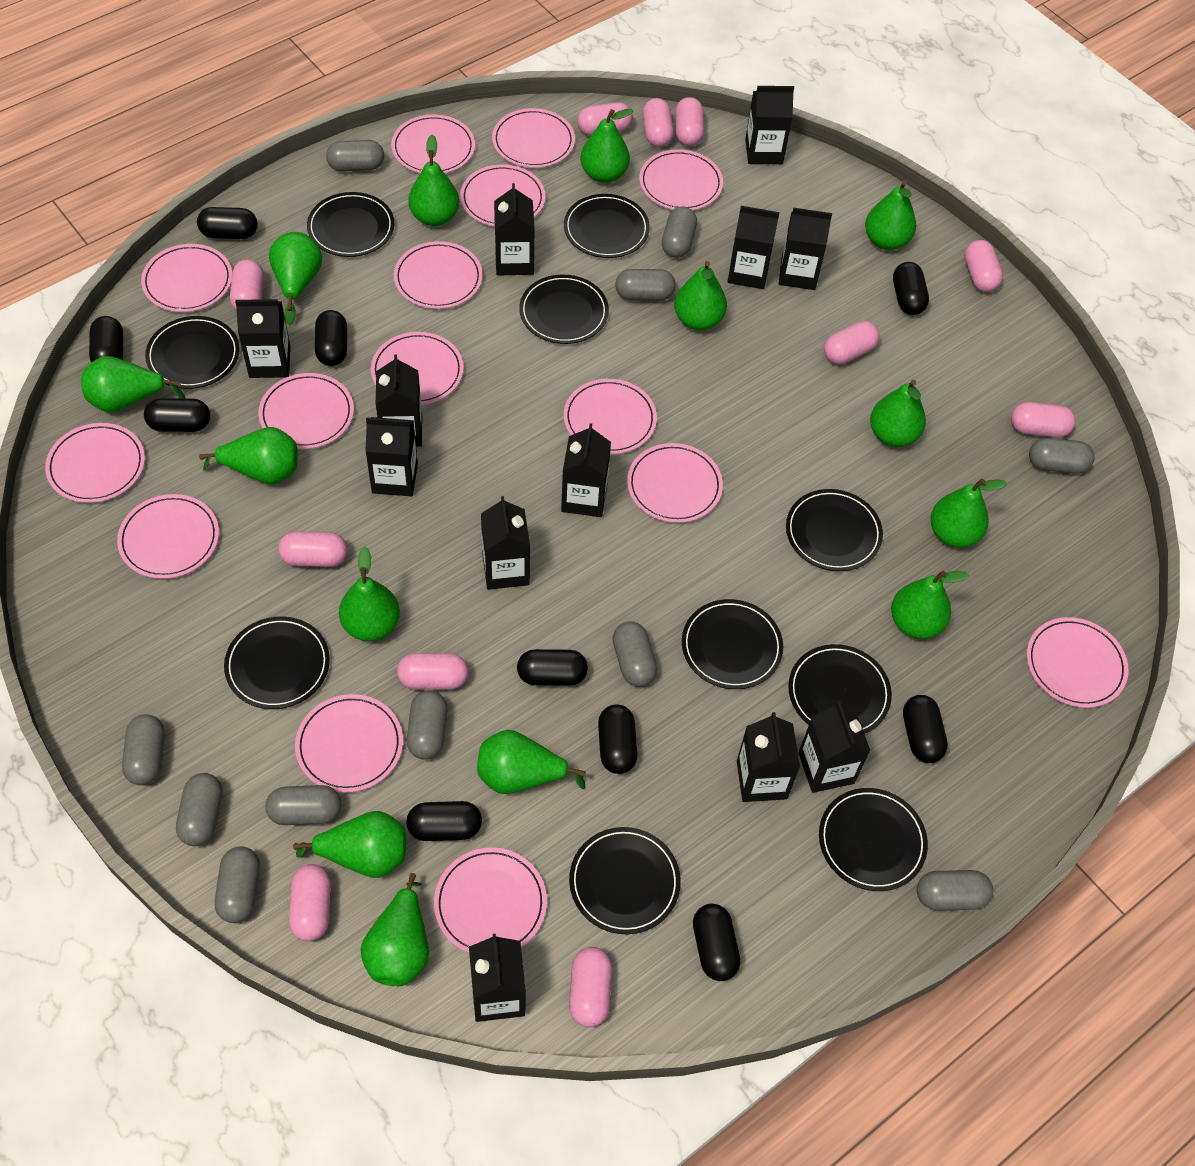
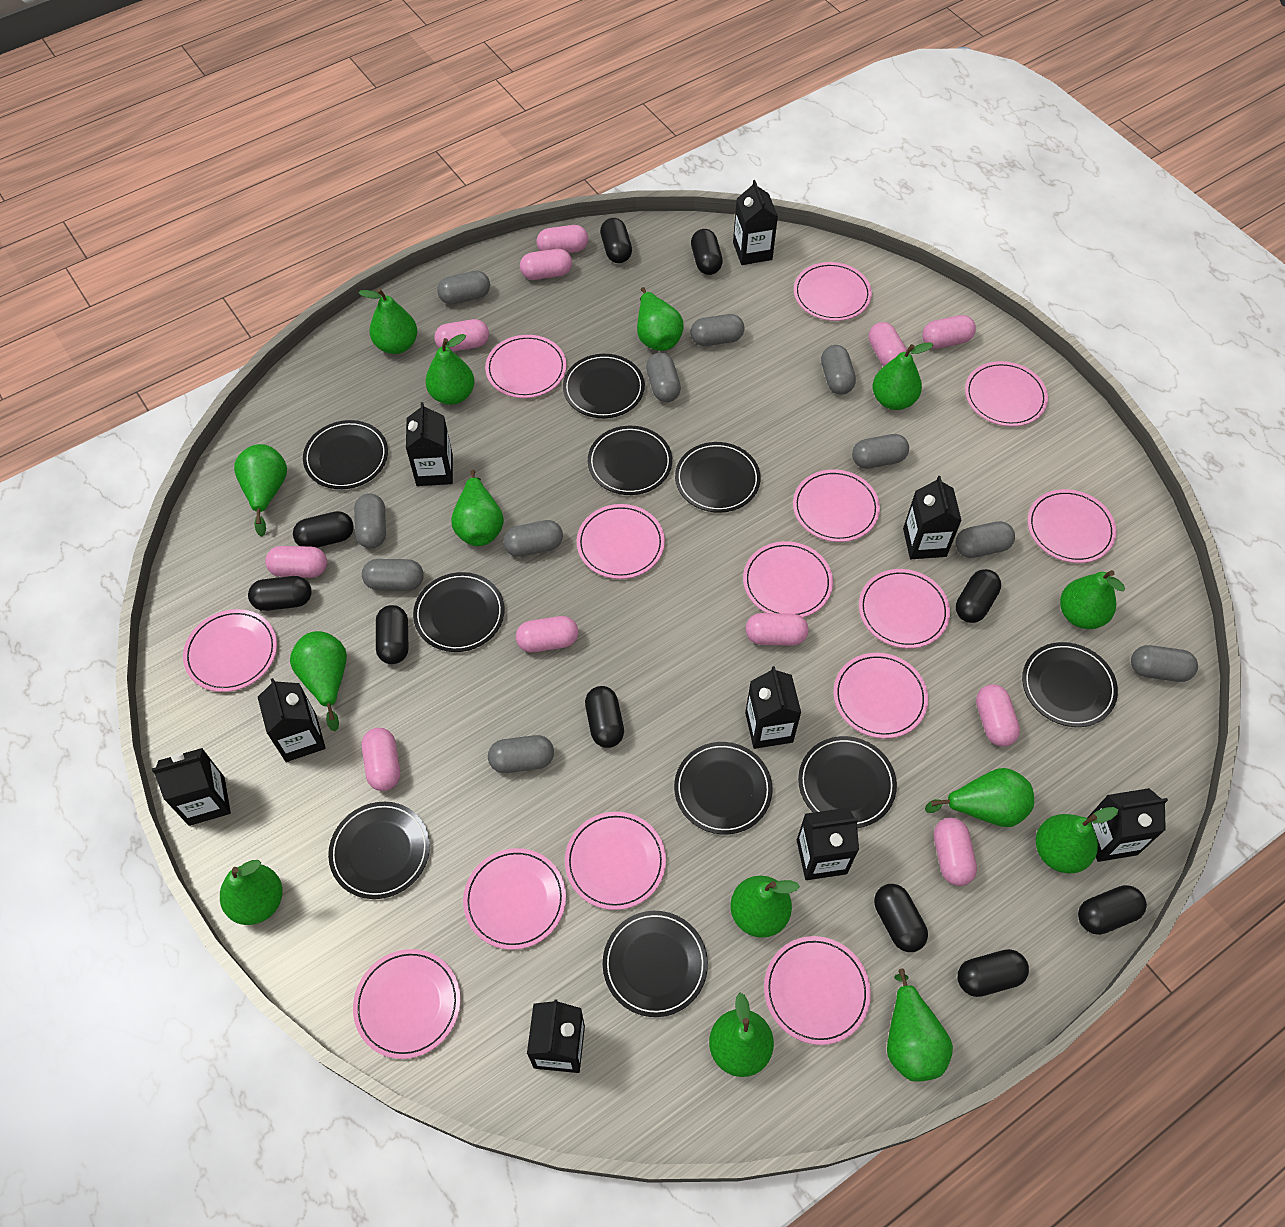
black carton: 12 -> 9
pink plate: 15 -> 14

